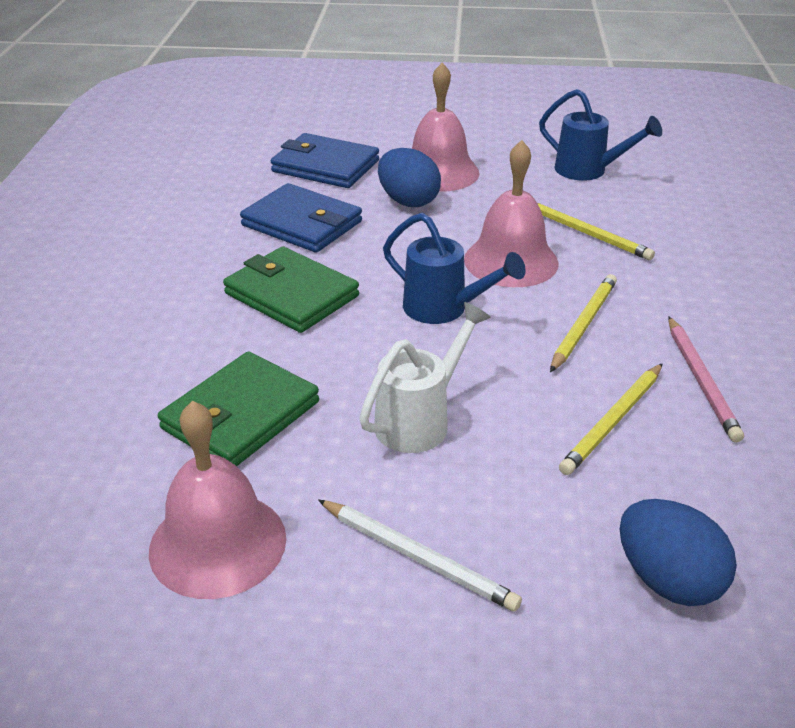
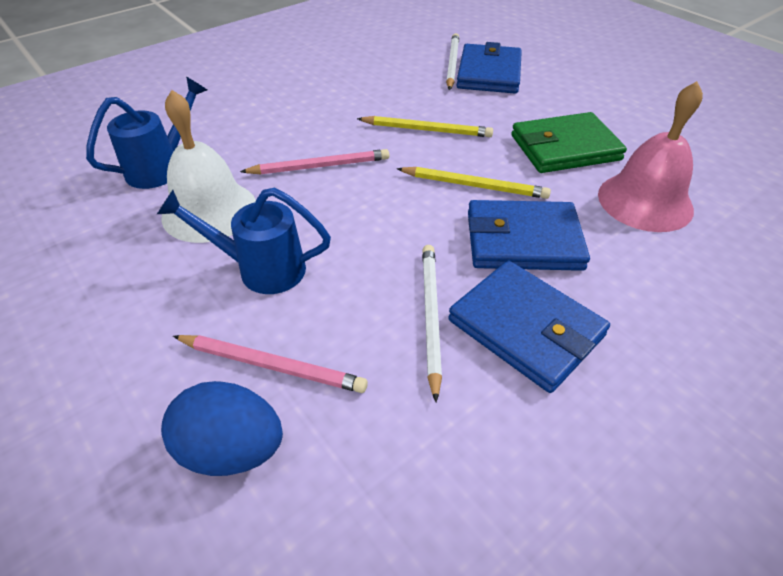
blue egg: 2 -> 1
blue wallet: 2 -> 3
green wallet: 2 -> 1
pink bell: 3 -> 1
pink pencil: 1 -> 2
white bell: 0 -> 1
white pencil: 1 -> 2
white watering can: 1 -> 0
yellow pencil: 3 -> 2

